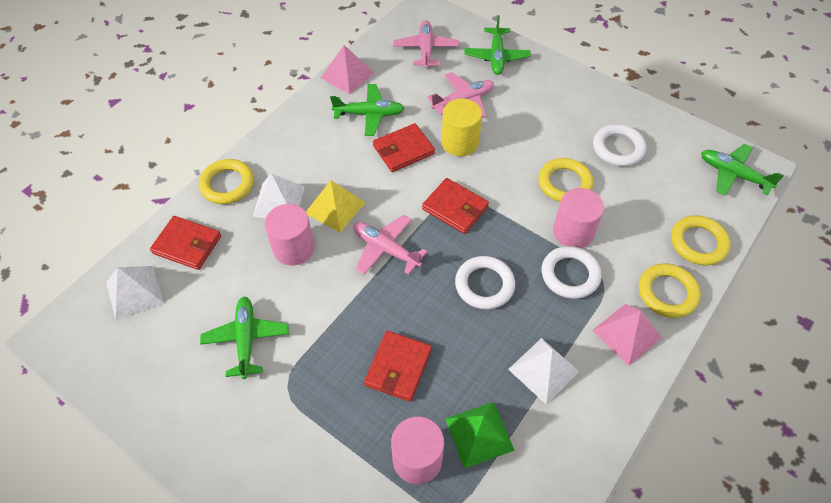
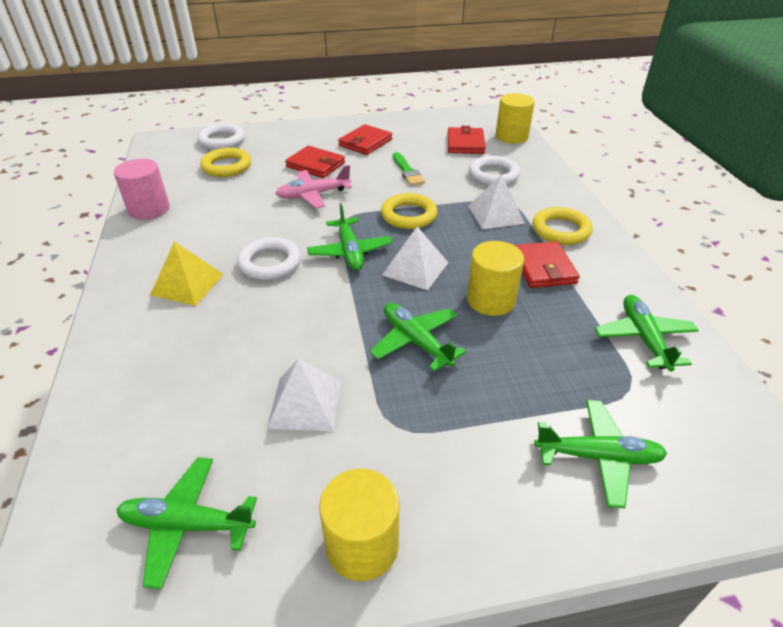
green brush: 0 -> 1
green plane: 4 -> 5
green pyramid: 1 -> 0
pink cylinder: 3 -> 1
pink plane: 3 -> 1
pink pyramid: 2 -> 0
yellow cylinder: 1 -> 3
yellow ring: 4 -> 3

